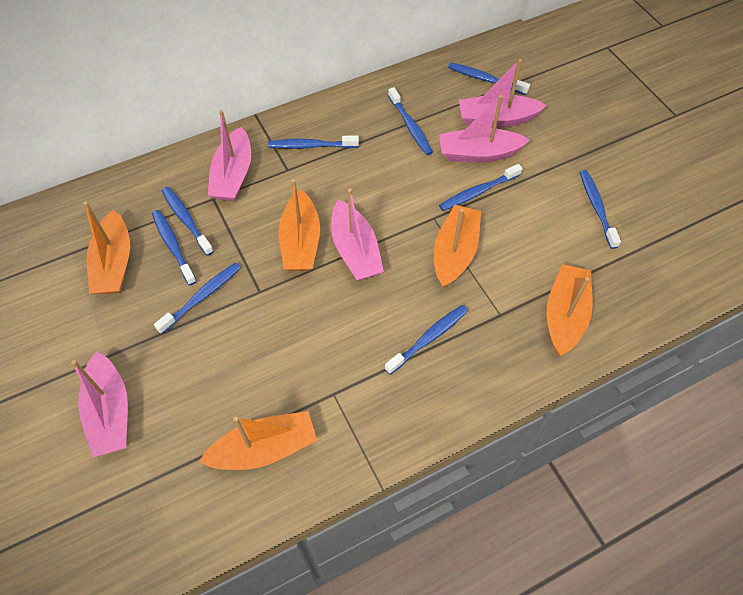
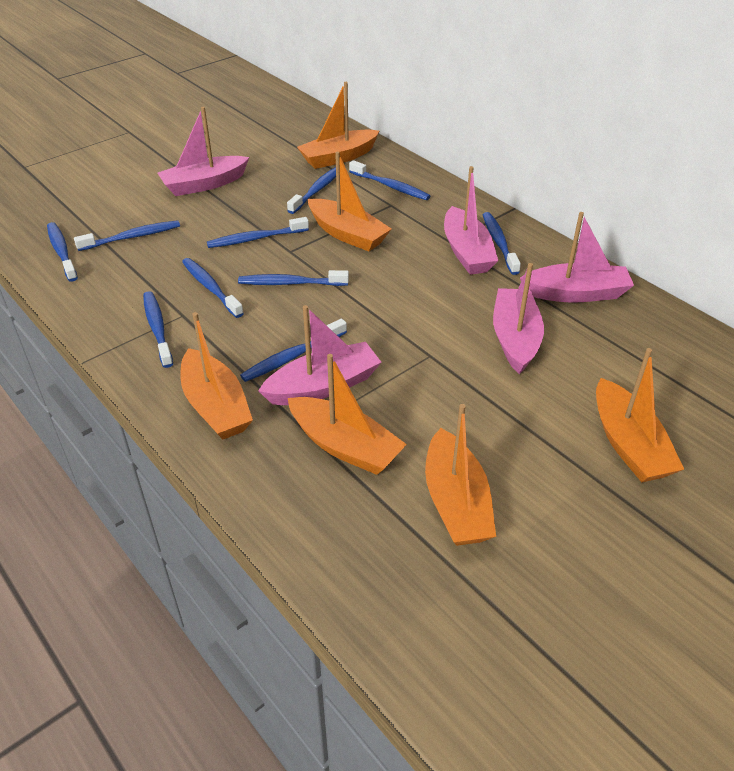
blue toothbrush: 9 -> 10
orange boat: 5 -> 6

